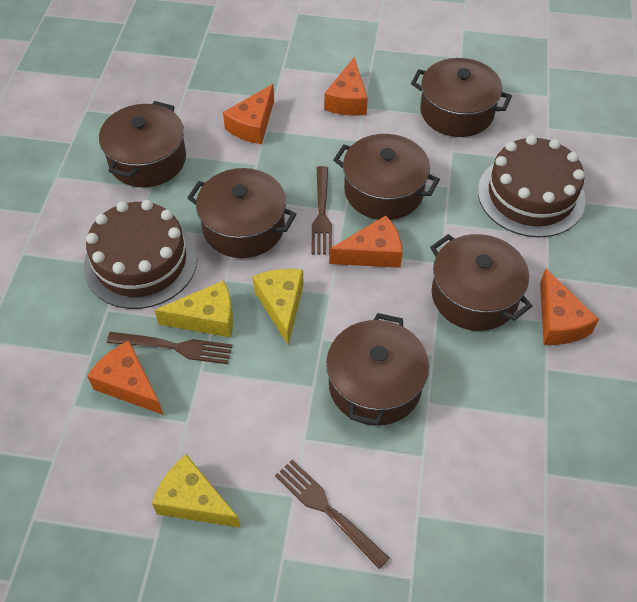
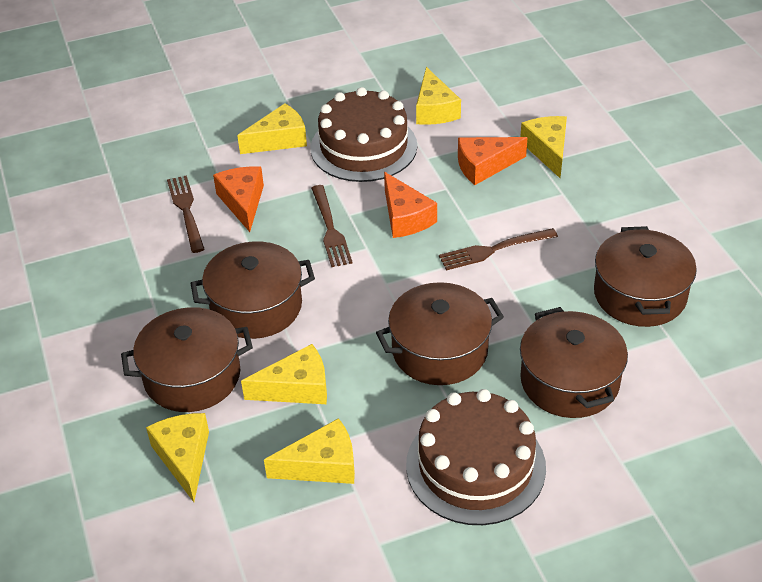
brown pot: 6 -> 5
orange cheese: 5 -> 3
yellow cheese: 3 -> 6

